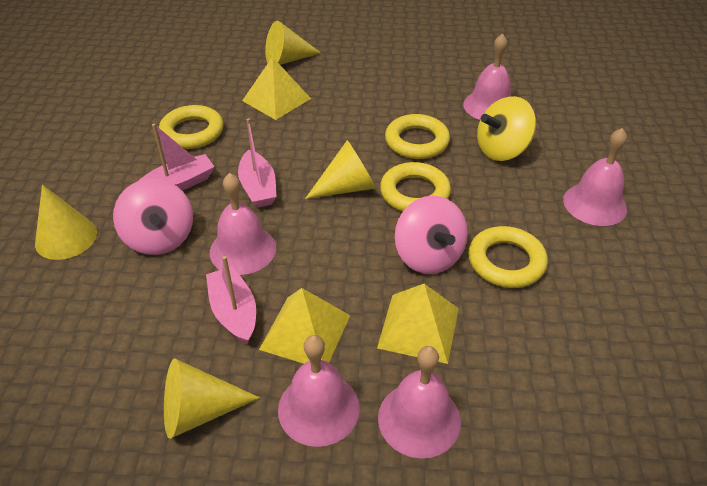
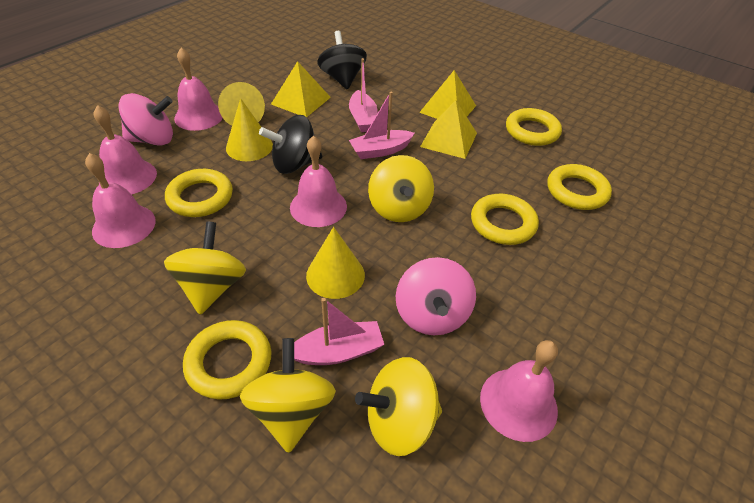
black spinning top: 0 -> 2
yellow cone: 4 -> 3
yellow ring: 4 -> 5
yellow spinning top: 1 -> 4

